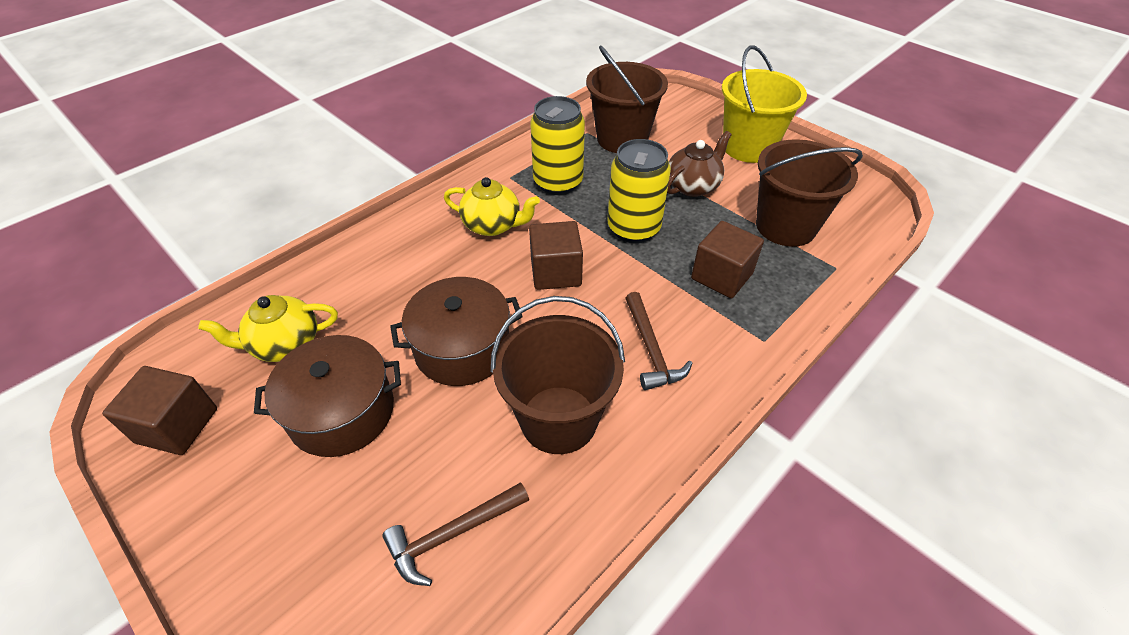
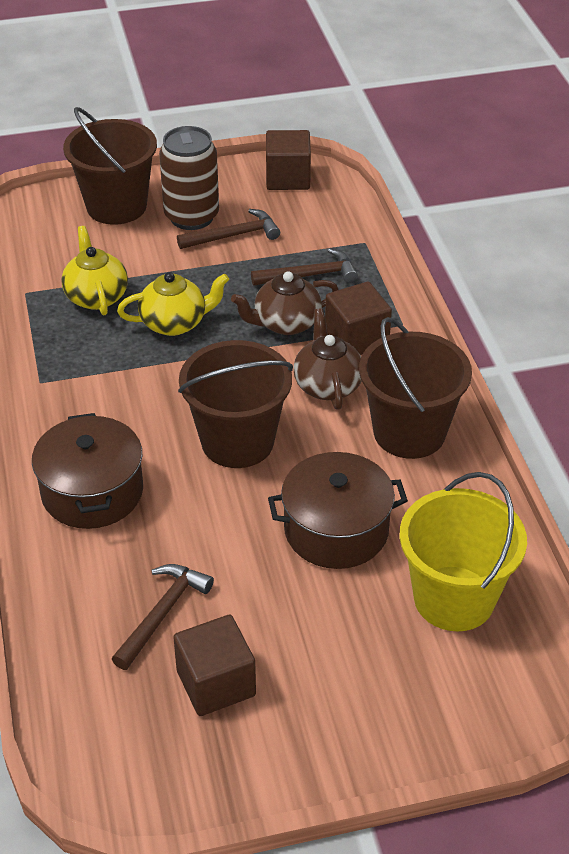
brown can: 0 -> 1
brown hammer: 2 -> 3
brown teapot: 1 -> 2
yellow can: 2 -> 0

